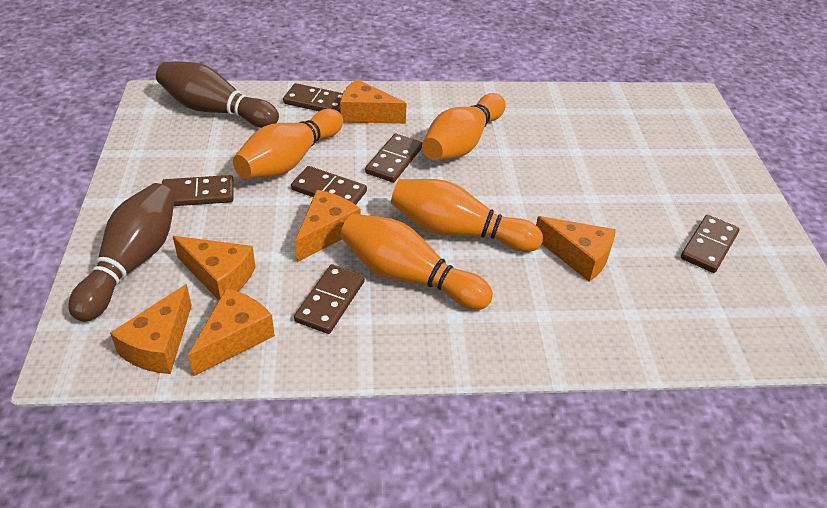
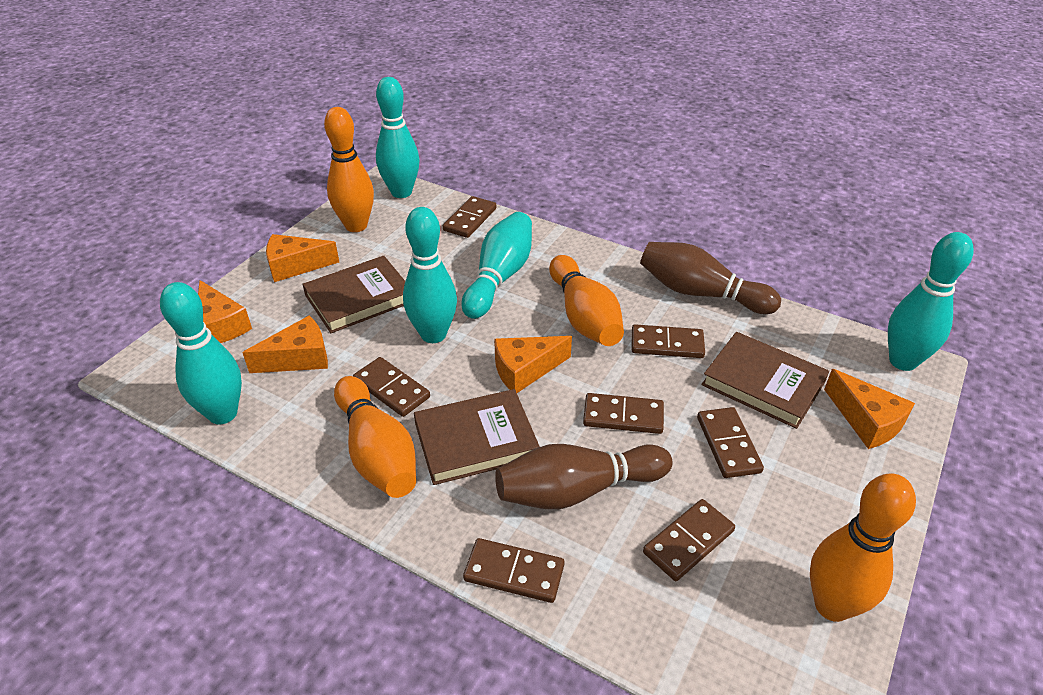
brown book: 0 -> 3
brown domino: 6 -> 7
orange cheese: 6 -> 5
turquoise bowling pin: 0 -> 5

